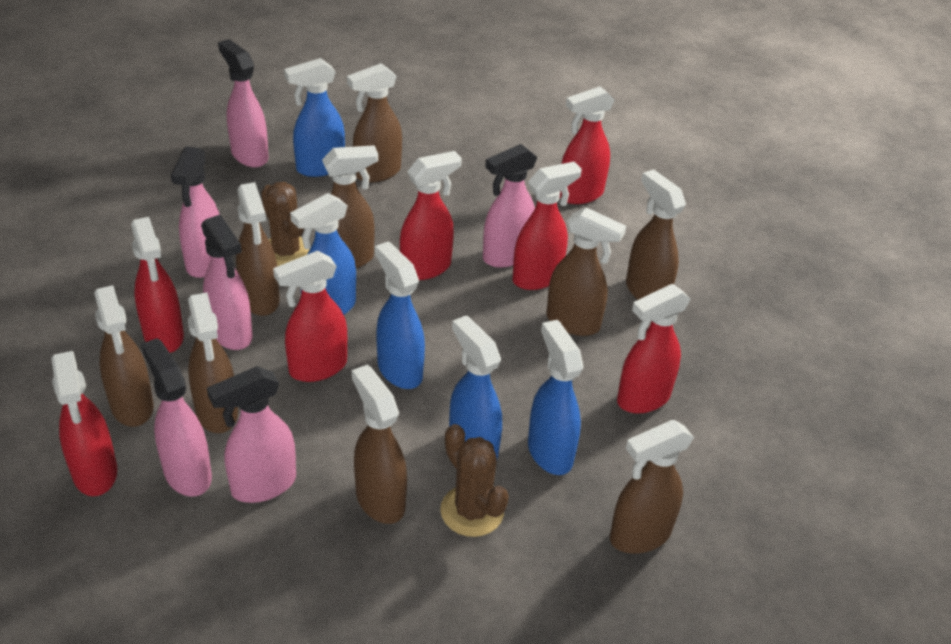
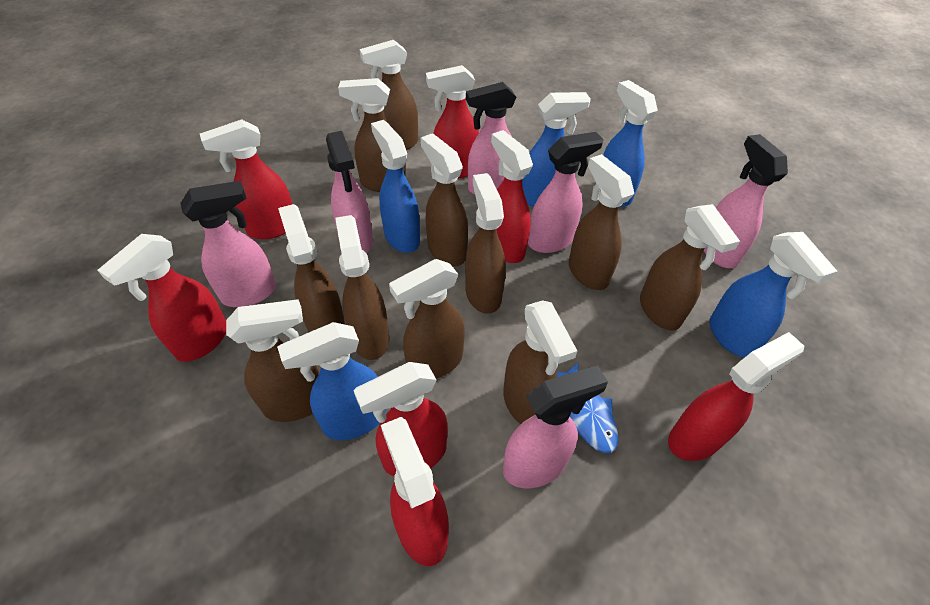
blue fish: 0 -> 1
brown cactus: 2 -> 0
brown spray bottle: 9 -> 11

